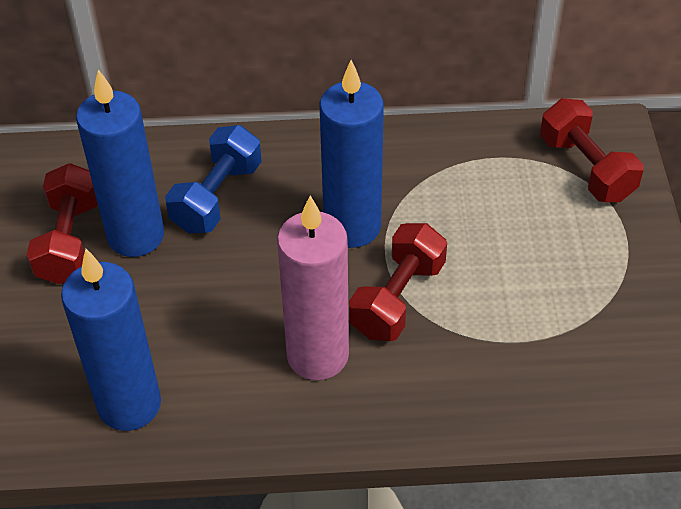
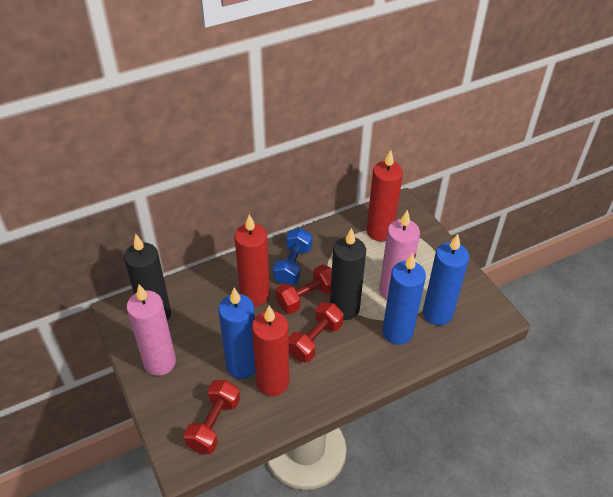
black candle: 0 -> 2
pink candle: 1 -> 2
red candle: 0 -> 3

